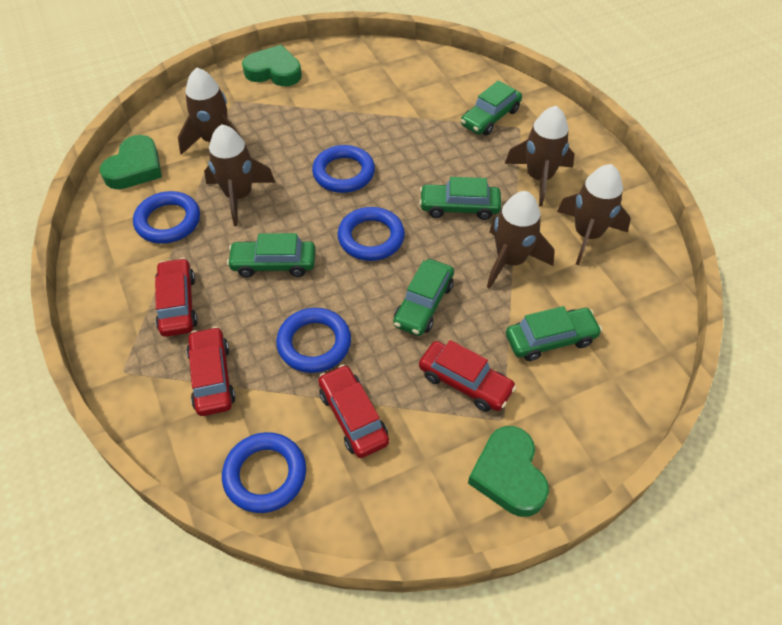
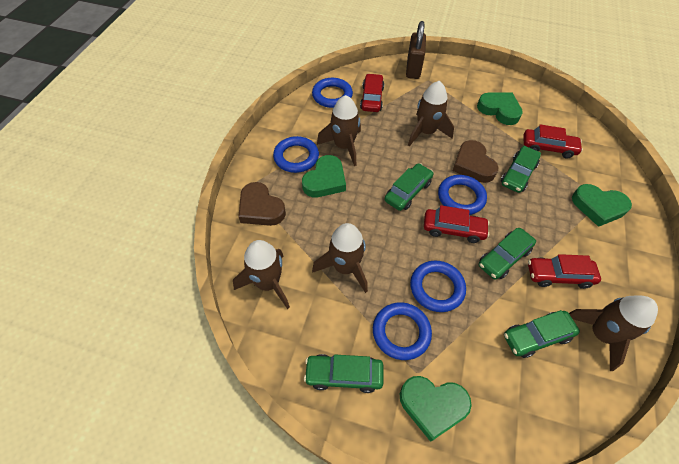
brown heart: 0 -> 2
brown padlock: 0 -> 1
green heart: 3 -> 4

